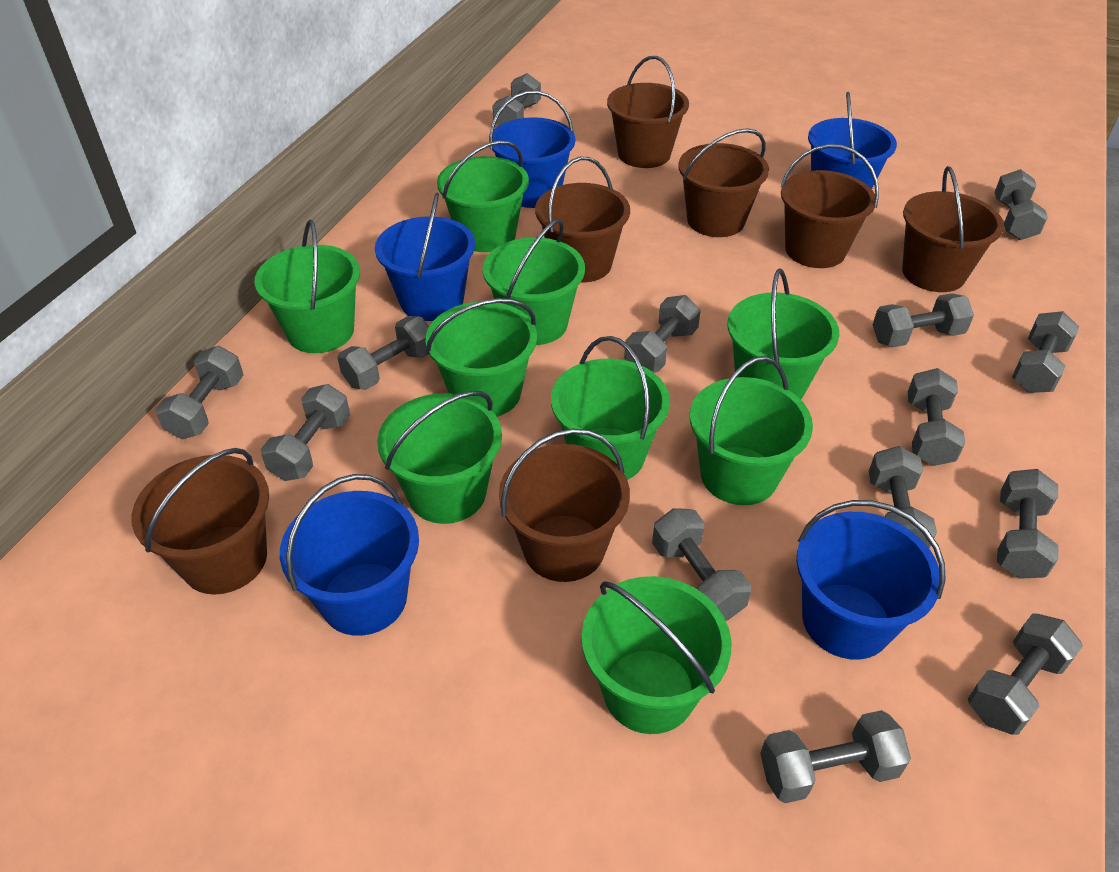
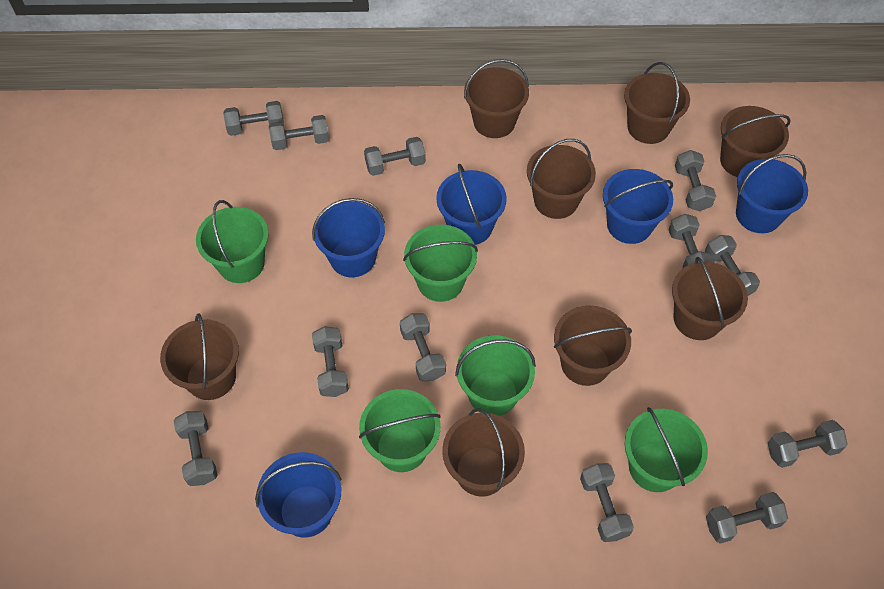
brown bucket: 7 -> 8
green bucket: 9 -> 5
grey dumbbell: 14 -> 12

